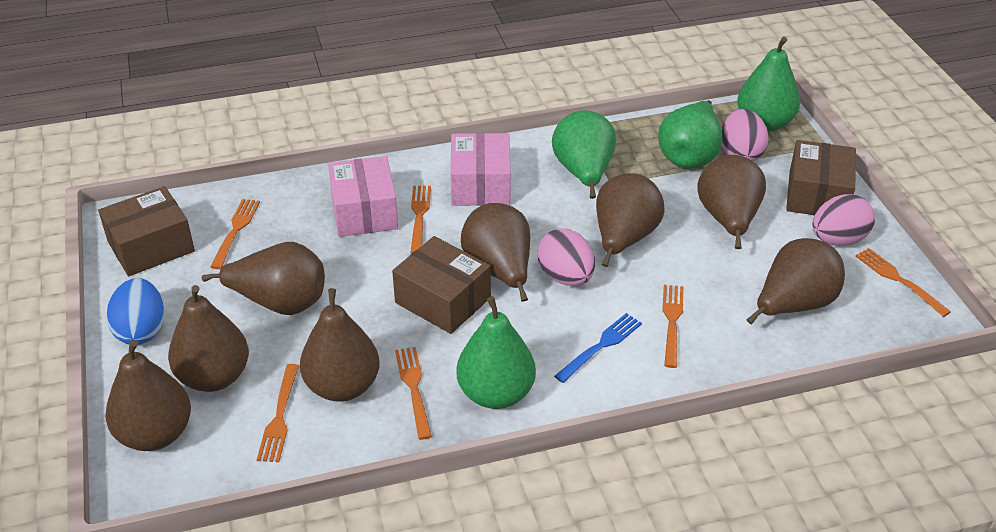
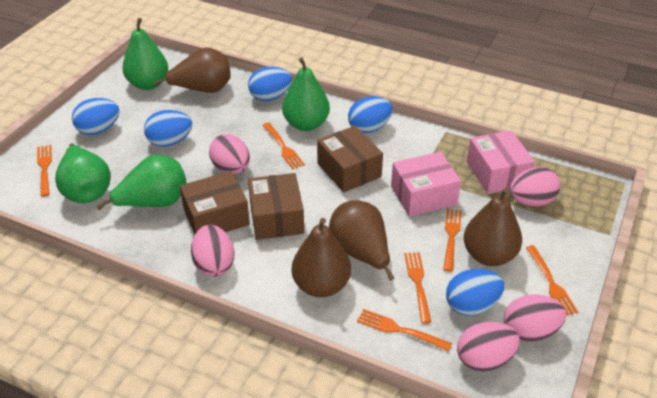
blue egg: 1 -> 5
blue fork: 1 -> 0
brown pear: 8 -> 4
pink egg: 3 -> 5

